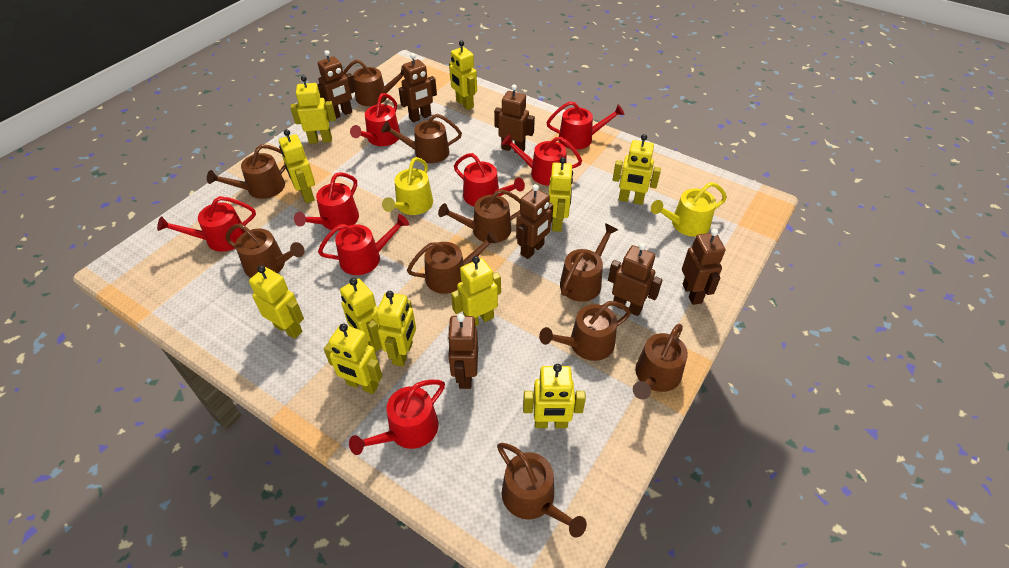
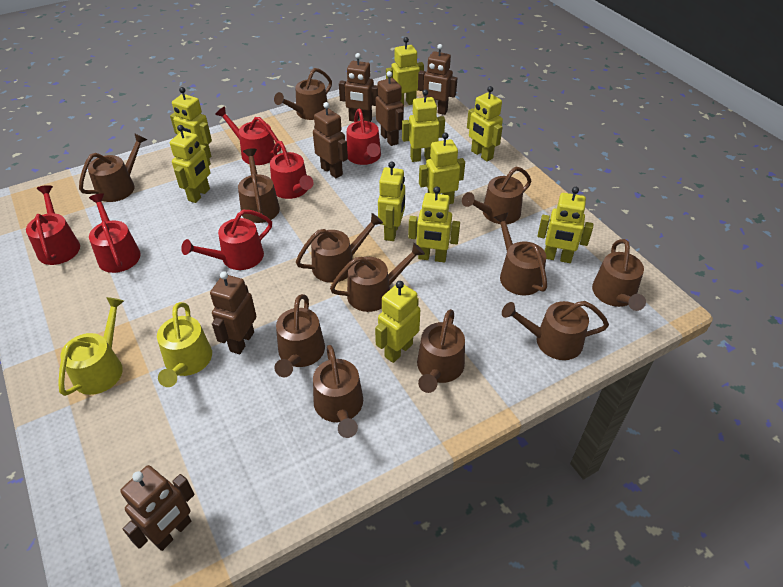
brown robot: 7 -> 6
brown watering can: 10 -> 12
red watering can: 8 -> 6
yellow robot: 11 -> 10

